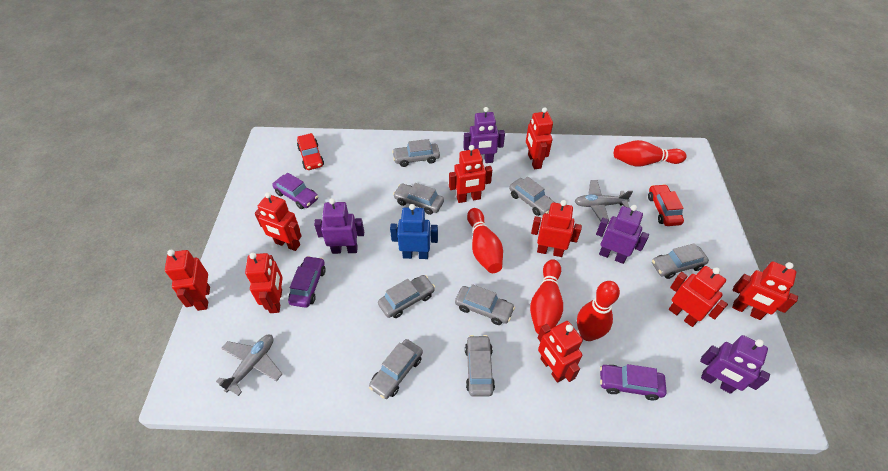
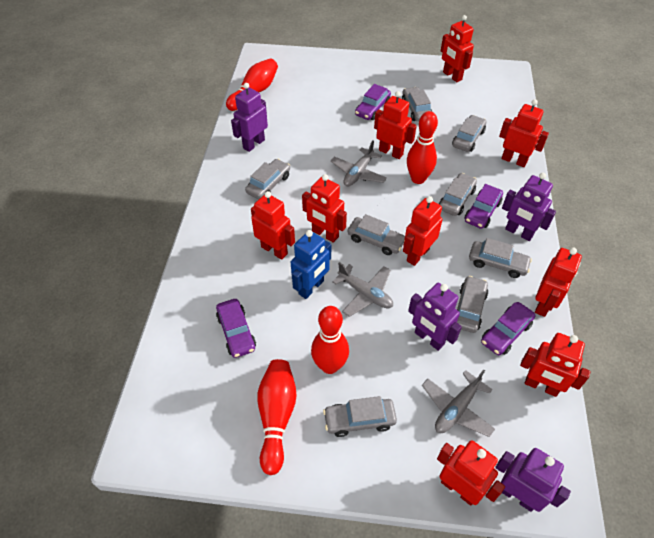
grey plane: 2 -> 3
purple car: 3 -> 4
red car: 2 -> 0

